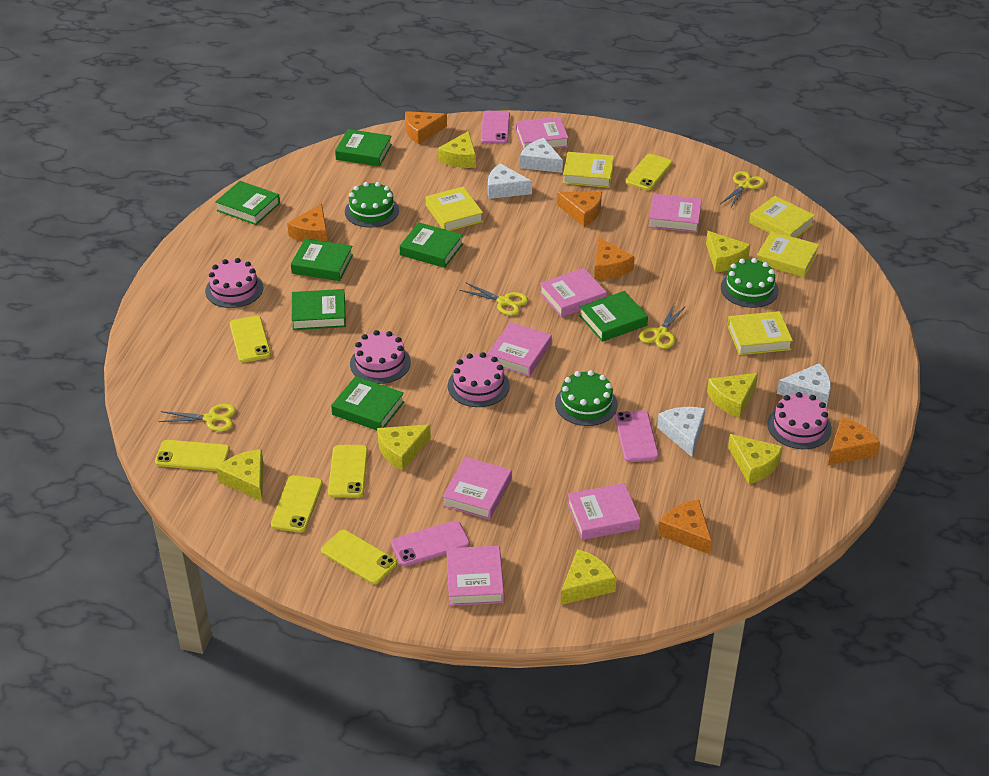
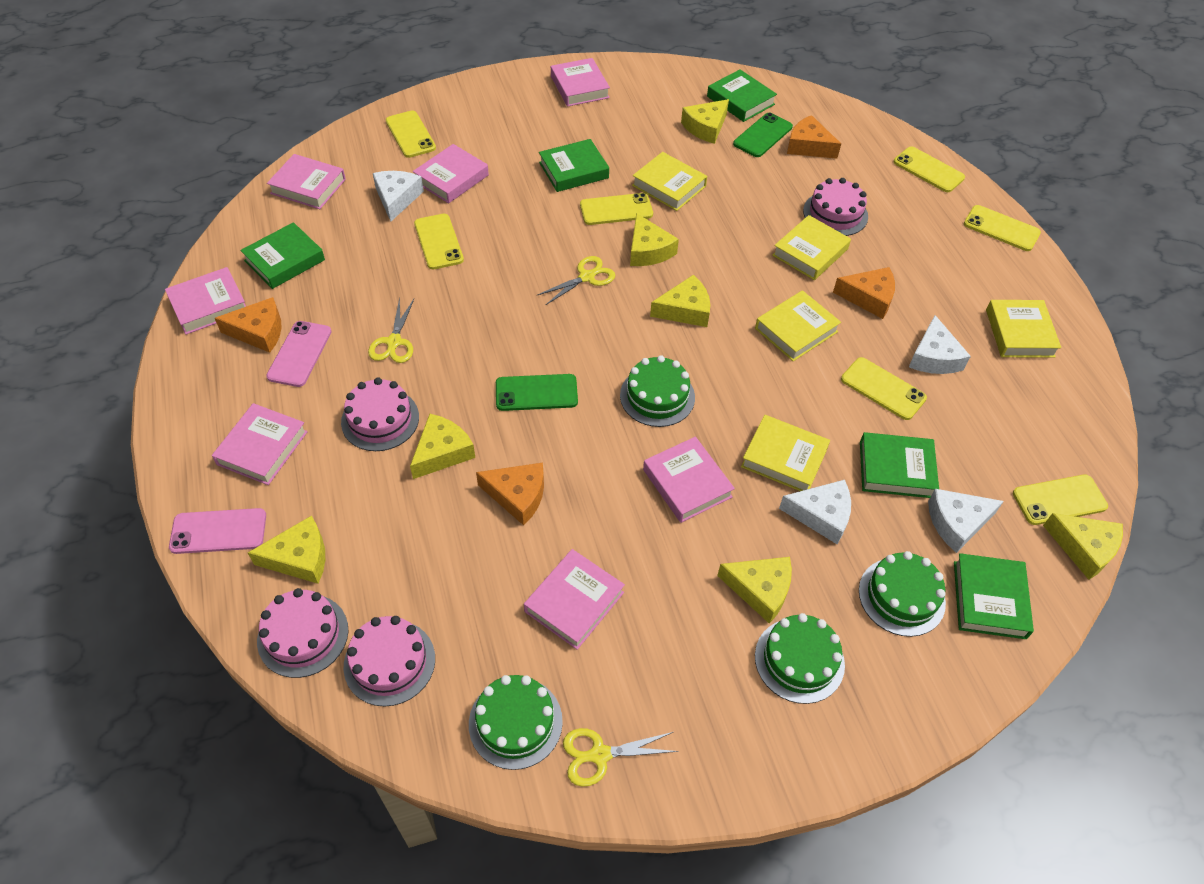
green book: 7 -> 5
green cake: 3 -> 4
green phone: 0 -> 2
orange cheese: 6 -> 4
pink phone: 3 -> 2
yellow phone: 6 -> 7
yellow scissors: 4 -> 3

